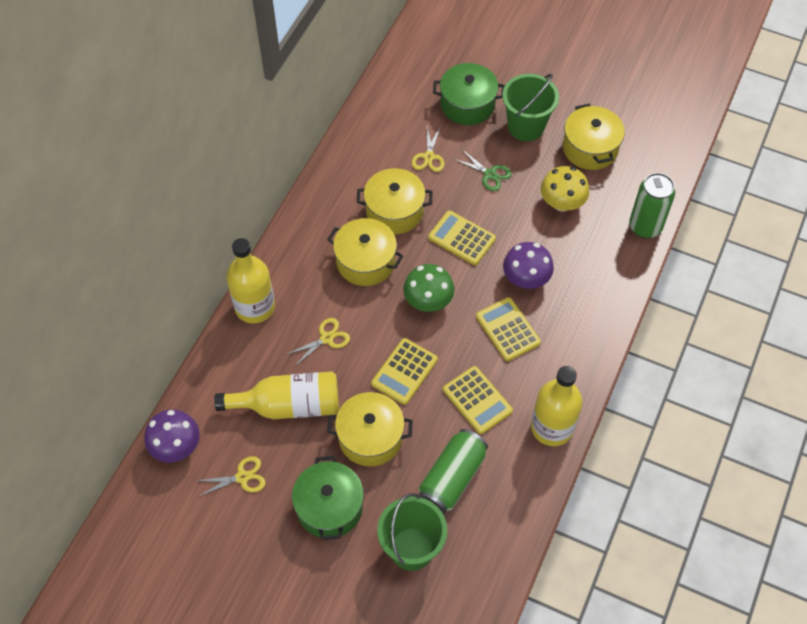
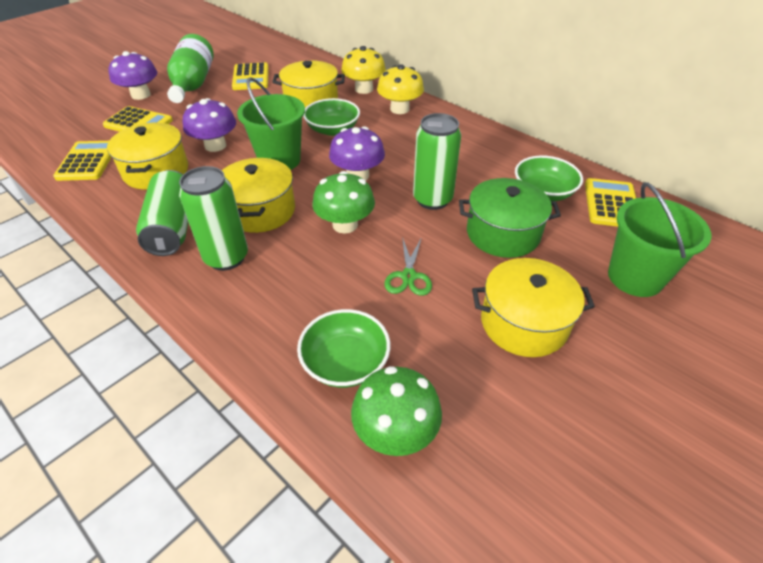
green bottle: 0 -> 1
green bowl: 0 -> 3
green can: 2 -> 3
green mushroom: 1 -> 2
green pot: 2 -> 1
purple mushroom: 2 -> 3
yellow bottle: 3 -> 0
yellow mushroom: 1 -> 2
yellow scissors: 3 -> 0

